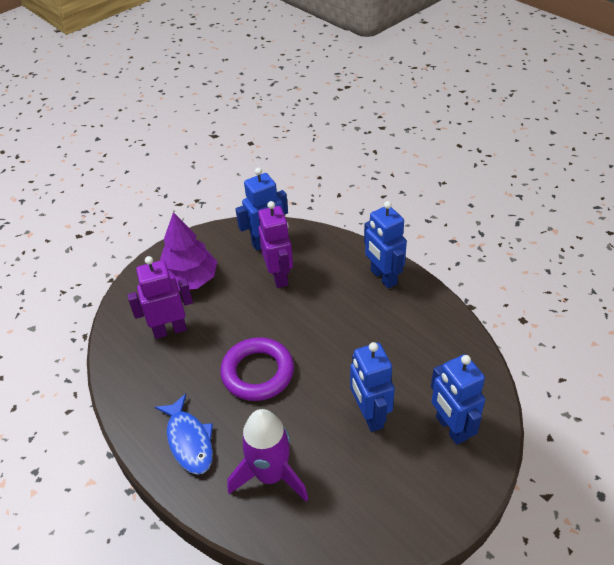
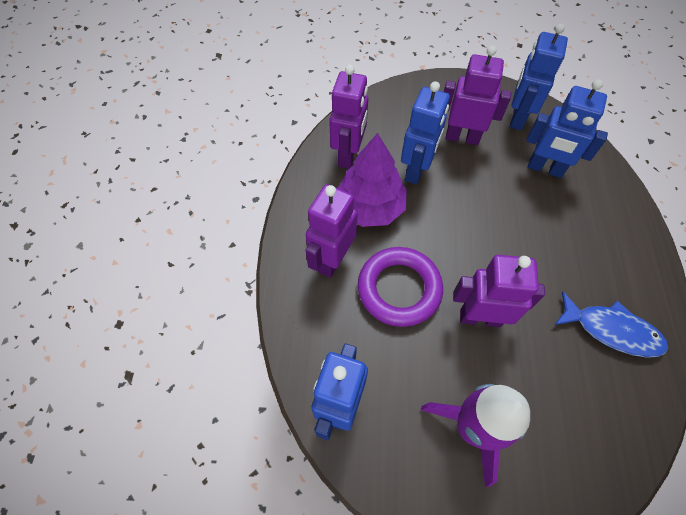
purple robot: 2 -> 4

